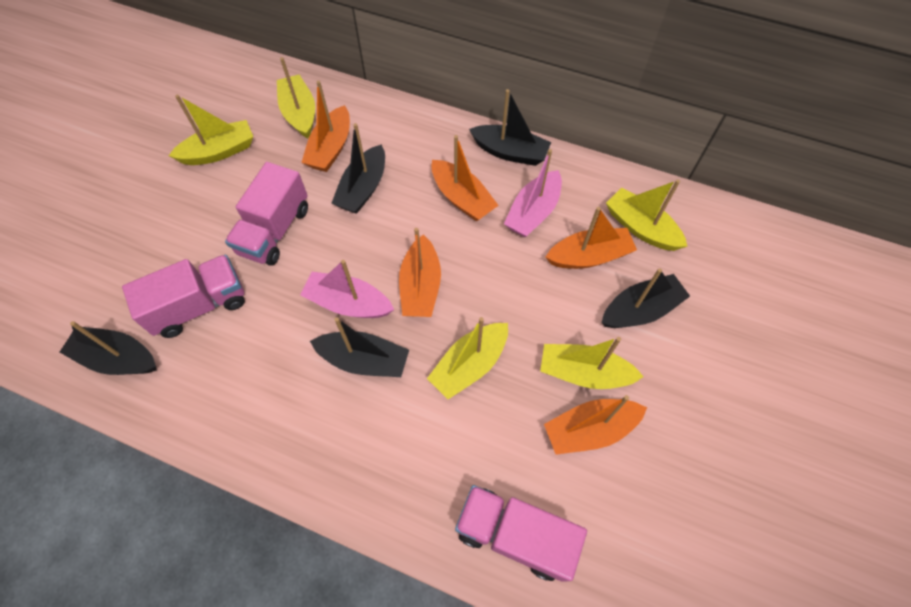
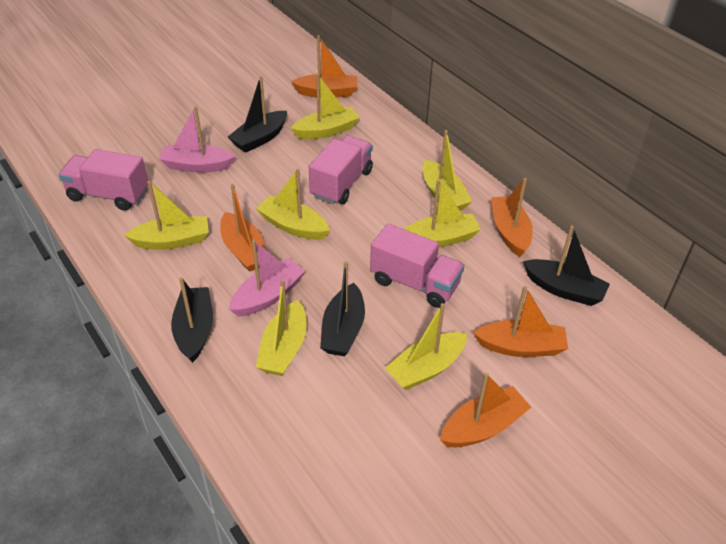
black boat: 5 -> 4
yellow boat: 5 -> 7

